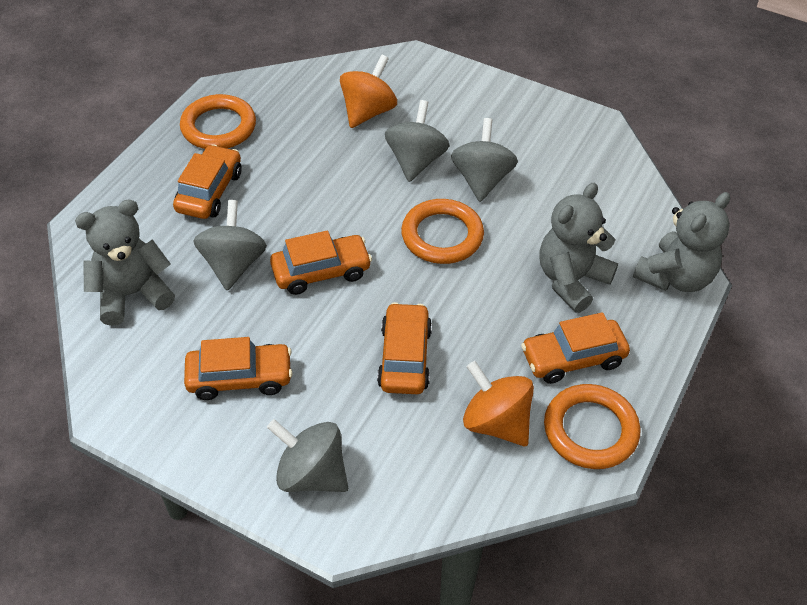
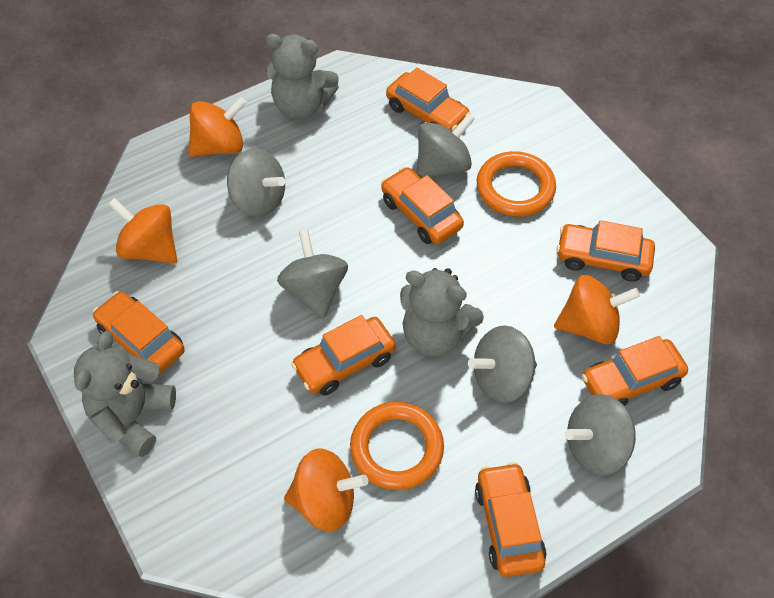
grey spinning top: 4 -> 5
orange car: 5 -> 7
orange ring: 3 -> 2
orange spinning top: 2 -> 4

